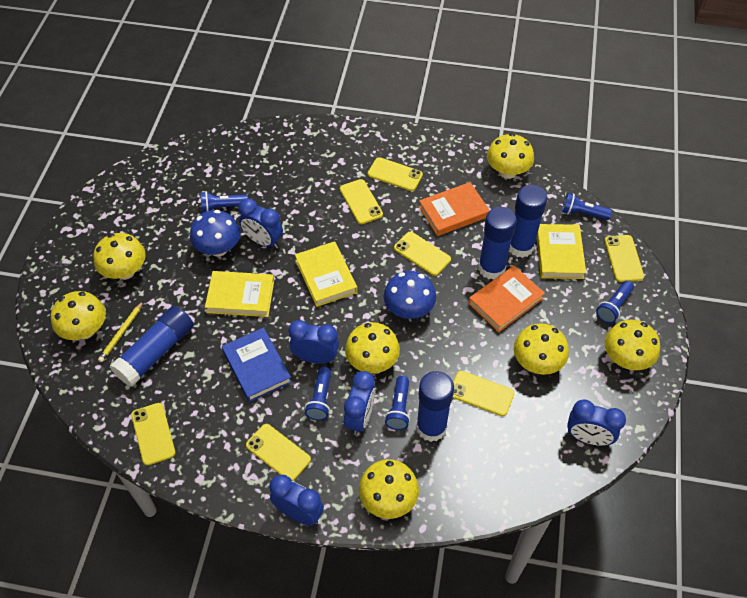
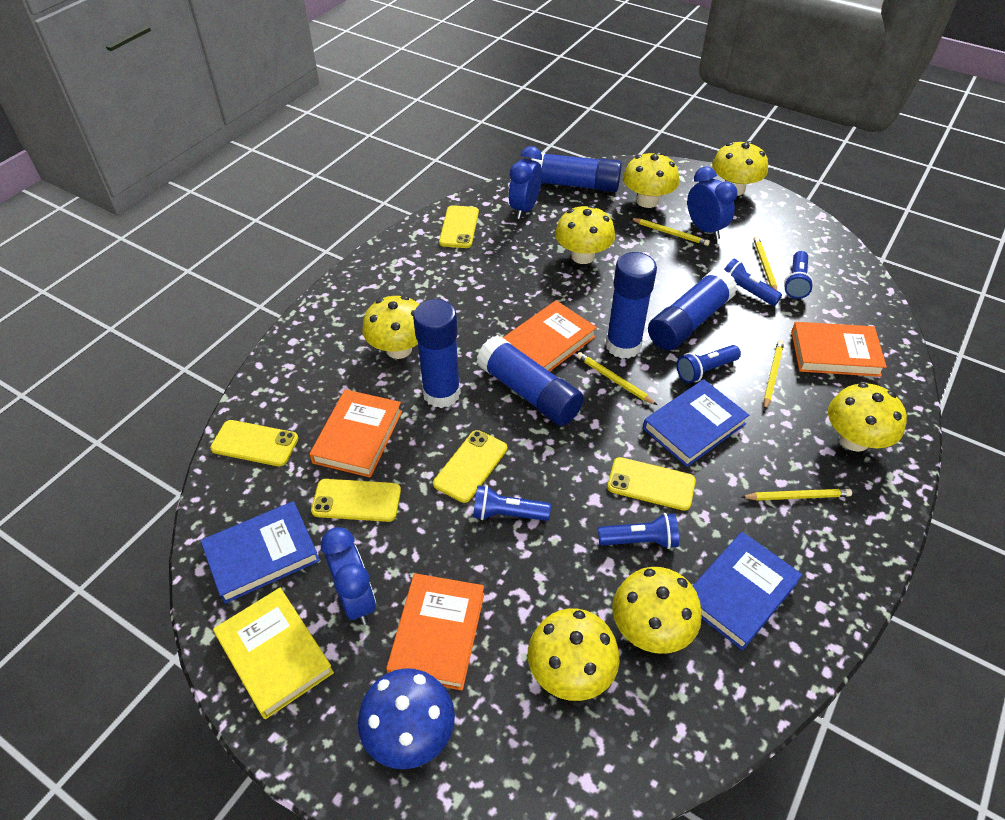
blue book: 1 -> 3
blue clock: 5 -> 3
blue glue stick: 4 -> 5
blue mushroom: 2 -> 1
orange book: 2 -> 4
yellow book: 3 -> 1
yellow pencil: 1 -> 5
yellow phone: 7 -> 5

